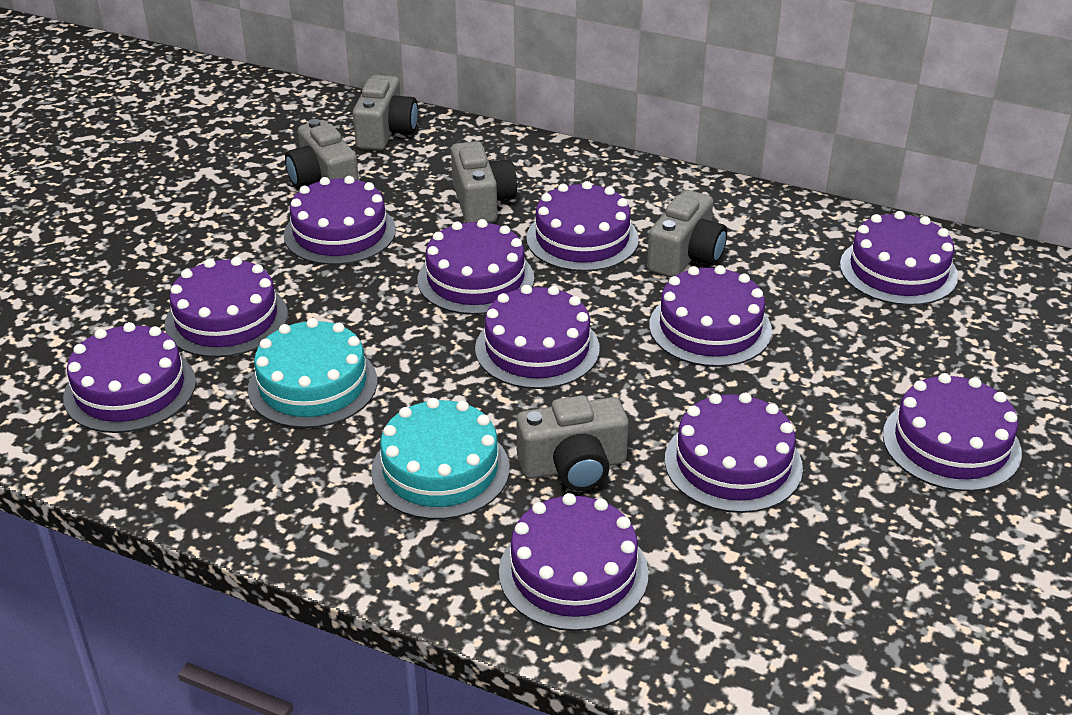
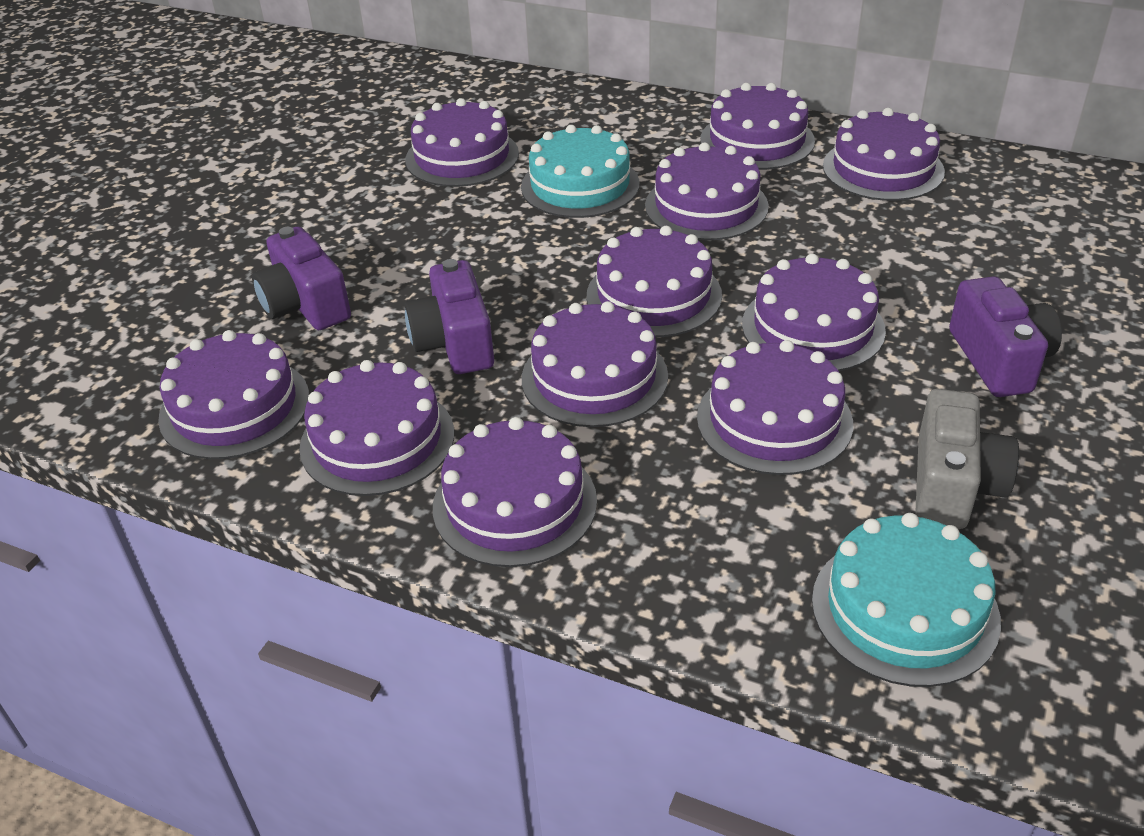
grey camera: 5 -> 1
purple camera: 0 -> 3

